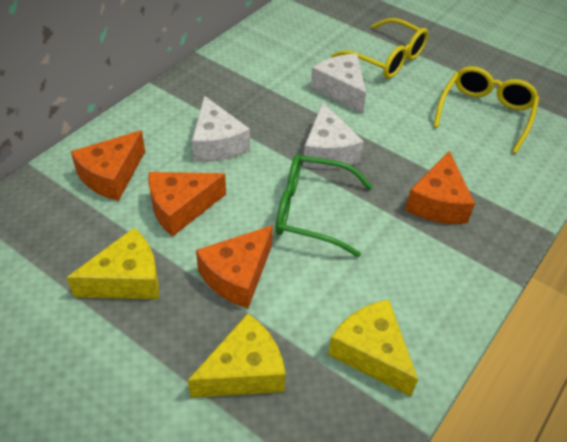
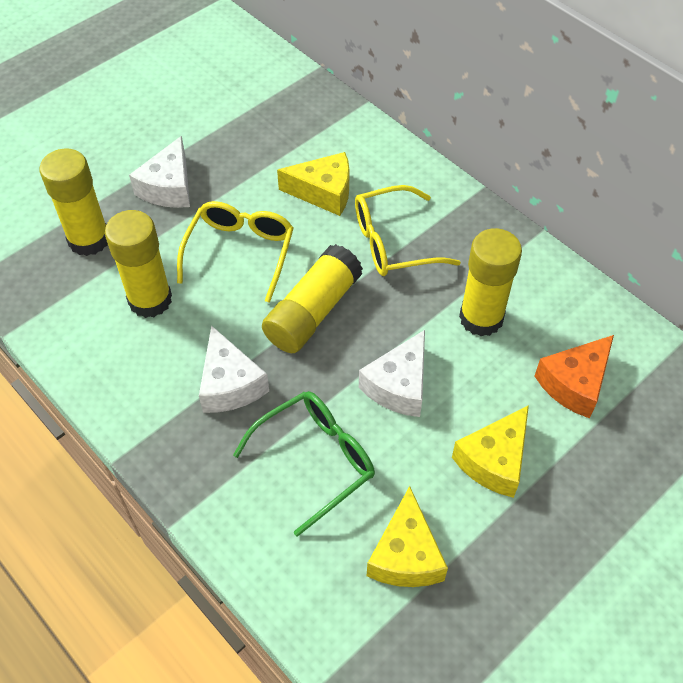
orange cheese: 4 -> 1
yellow glue stick: 0 -> 4

